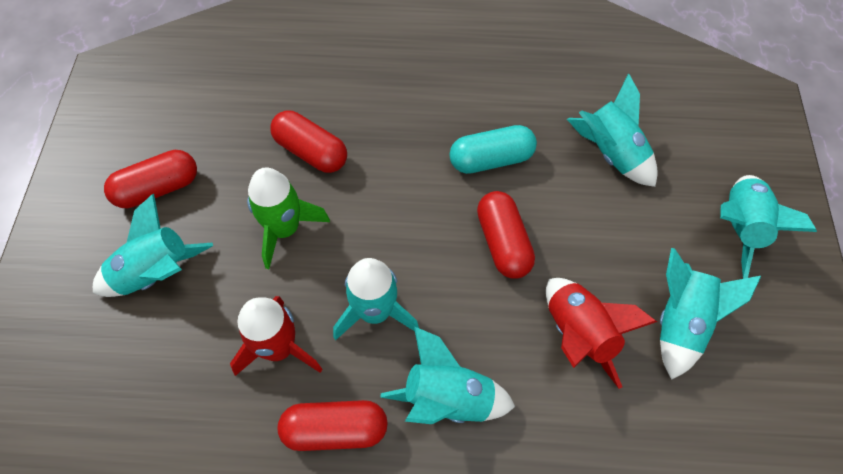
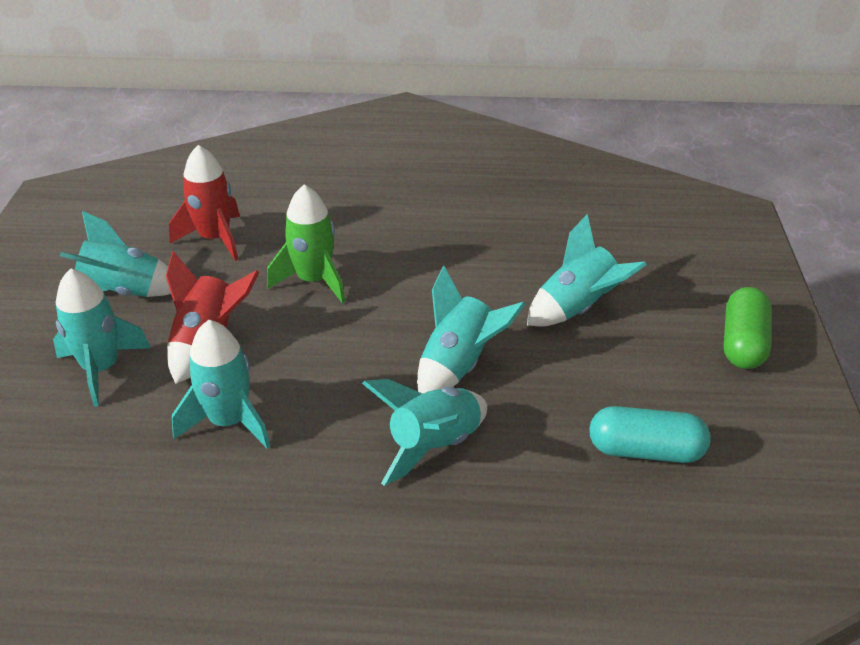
green capsule: 0 -> 1
red capsule: 4 -> 0

